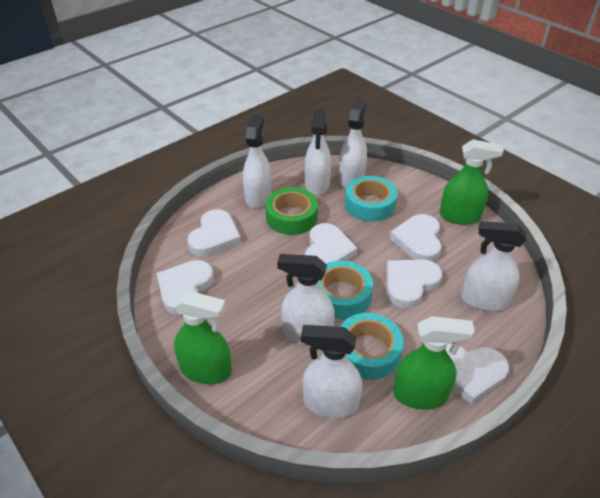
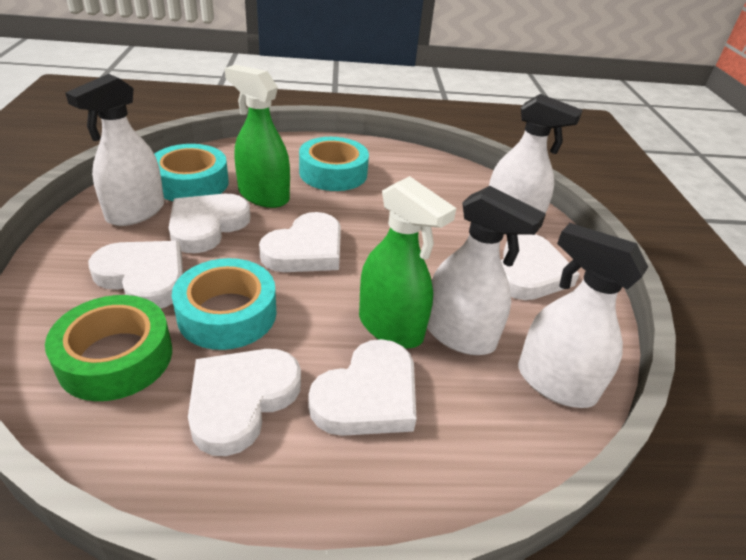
green spray bottle: 3 -> 2
white spray bottle: 6 -> 4

